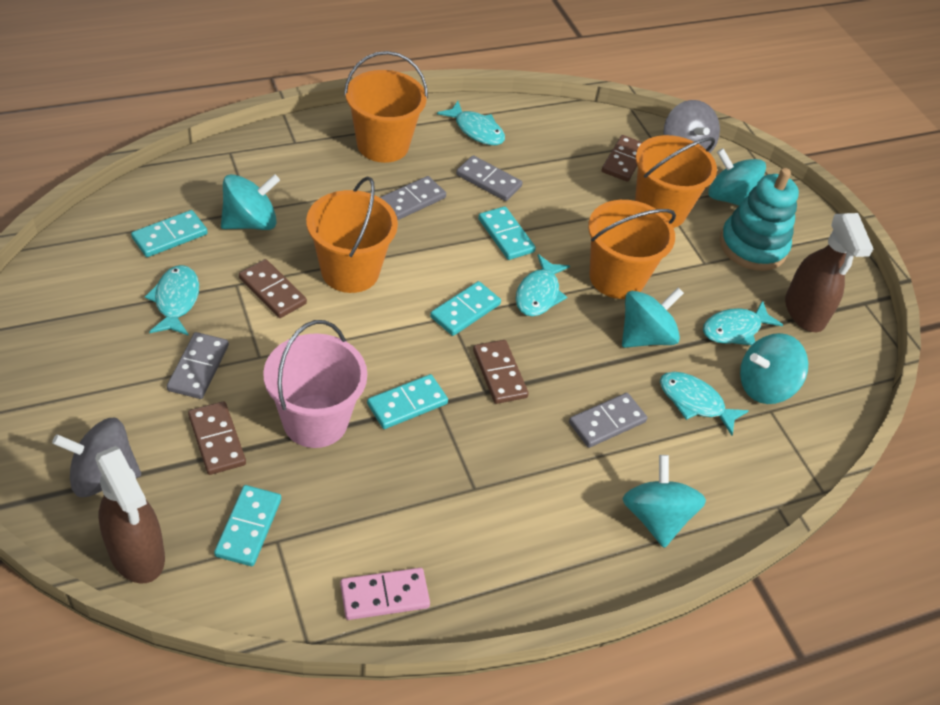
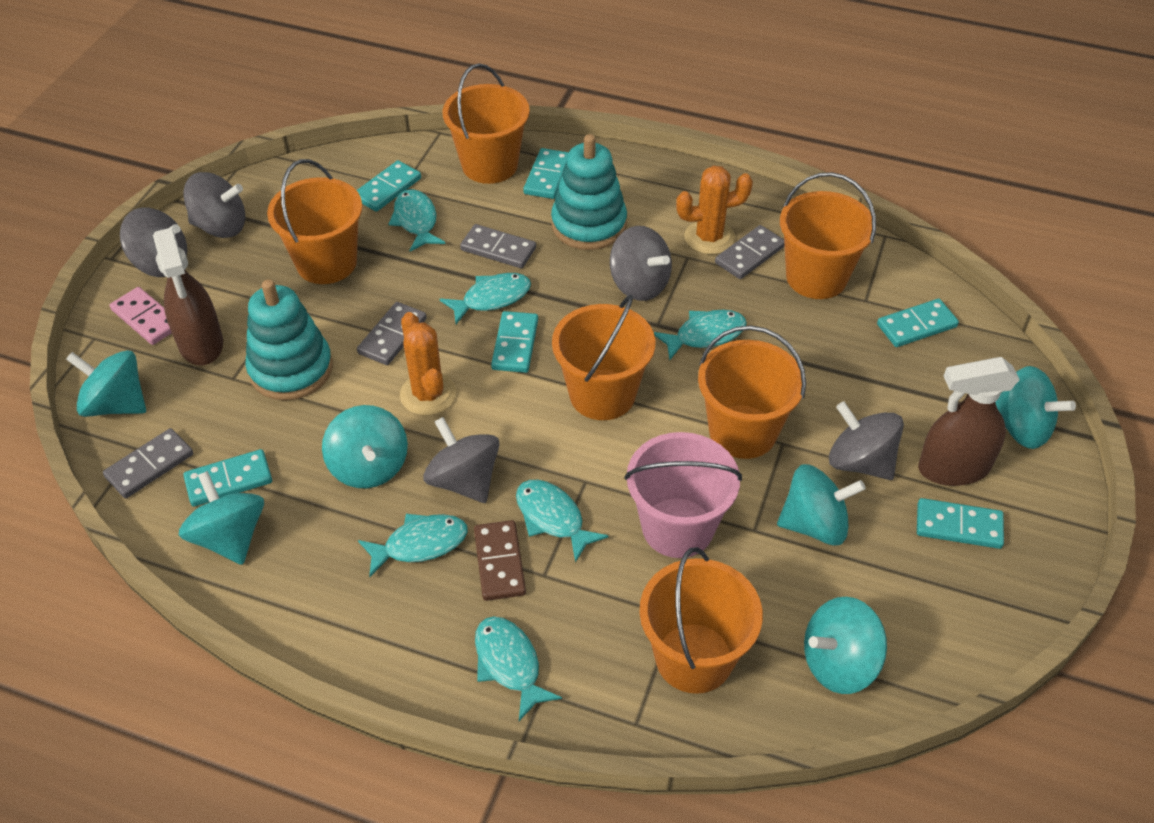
brown domino: 4 -> 1
grey spinning top: 2 -> 5
orange bucket: 4 -> 6
orange cactus: 0 -> 2
turquoise domino: 5 -> 6
turquoise fish: 5 -> 6
turquoise spinning top: 5 -> 6
turquoise stacking toy: 1 -> 2

